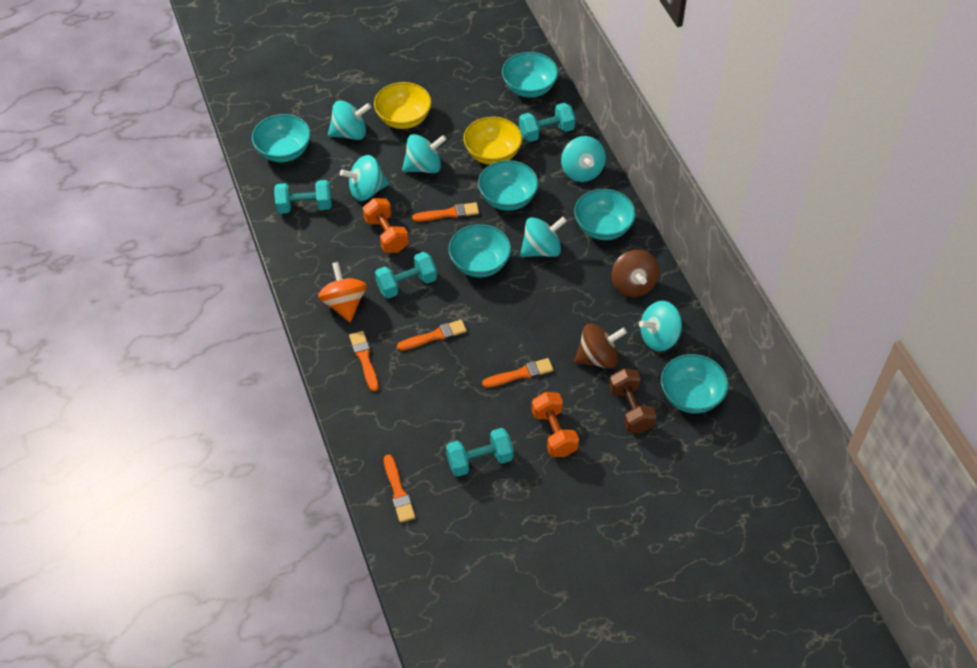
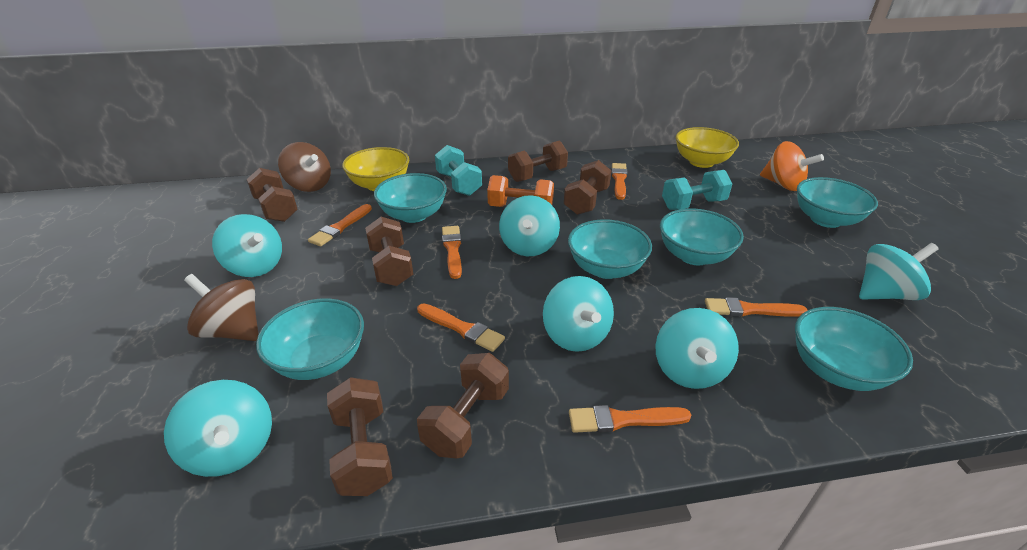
brown dumbbell: 1 -> 6
orange brush: 5 -> 6
orange dumbbell: 2 -> 1
turquoise dumbbell: 4 -> 2

